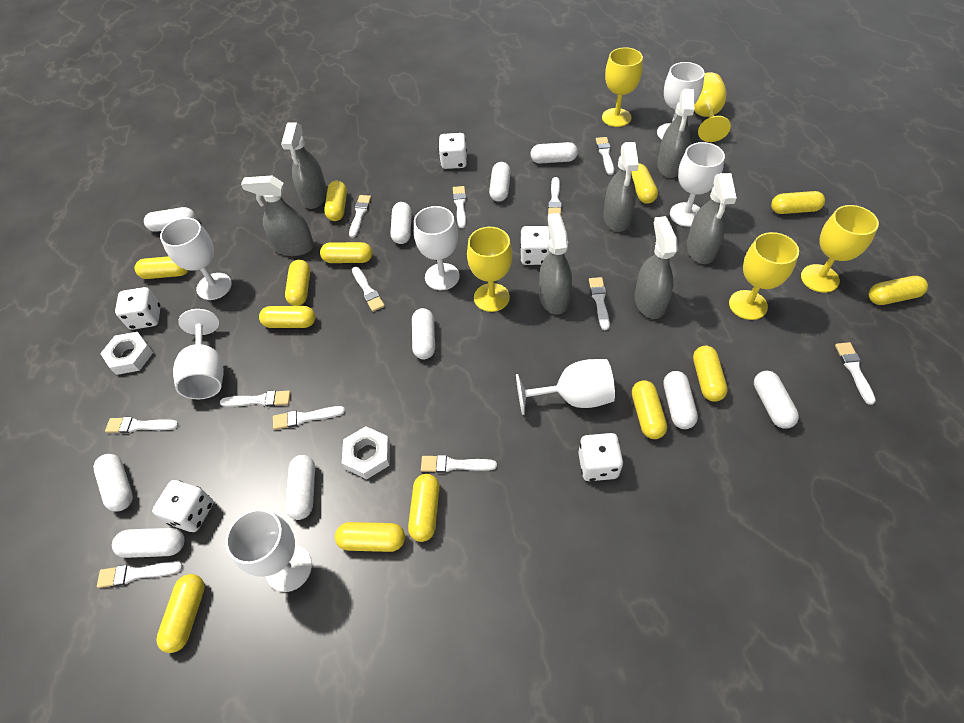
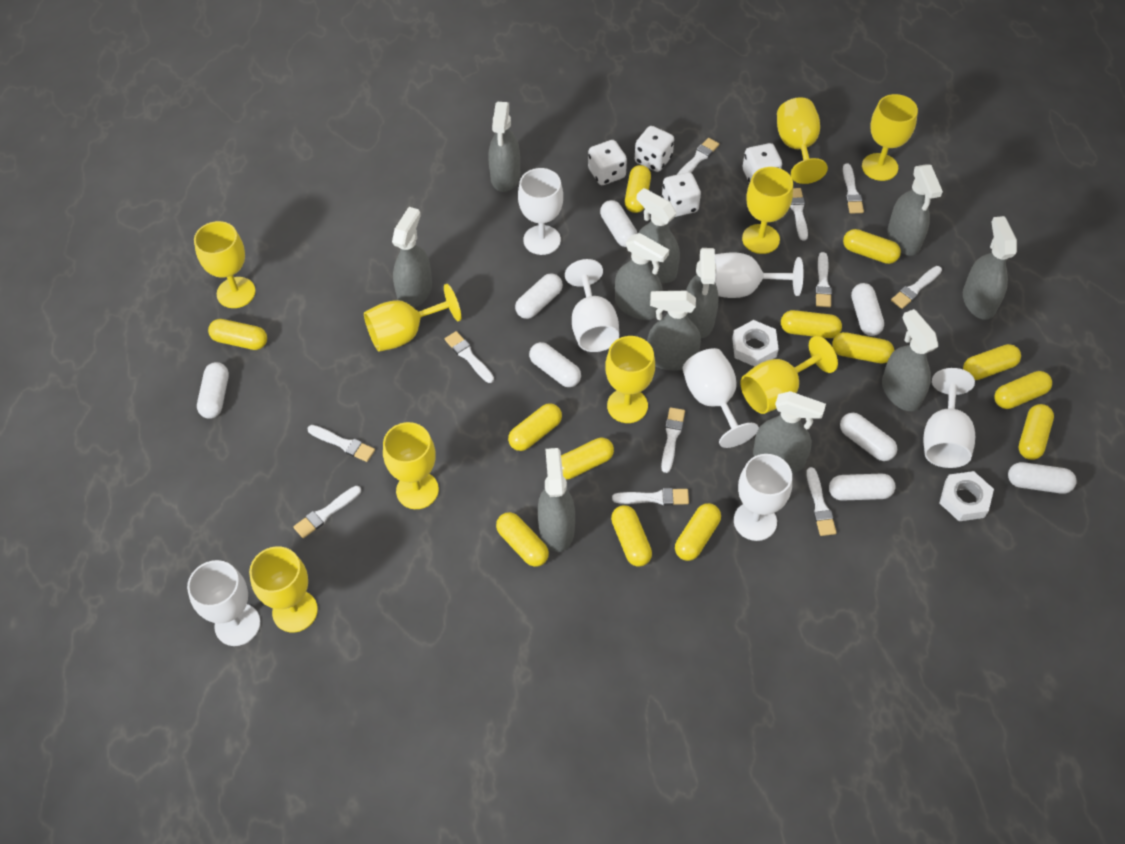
grey spray bottle: 7 -> 11
white brush: 12 -> 11
white capsule: 10 -> 8
white dice: 5 -> 4
yellow goblet: 5 -> 9

